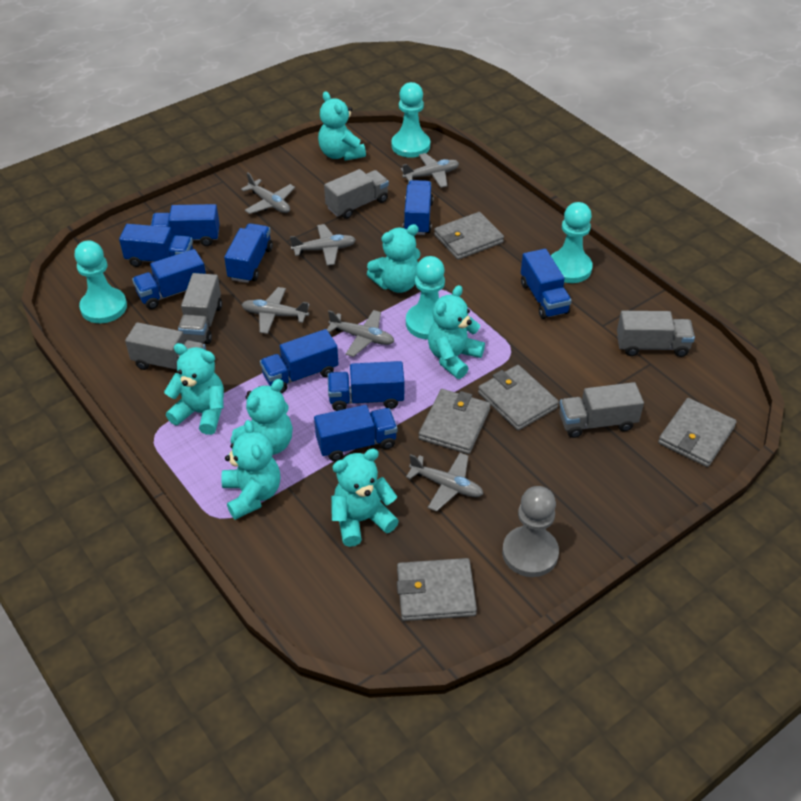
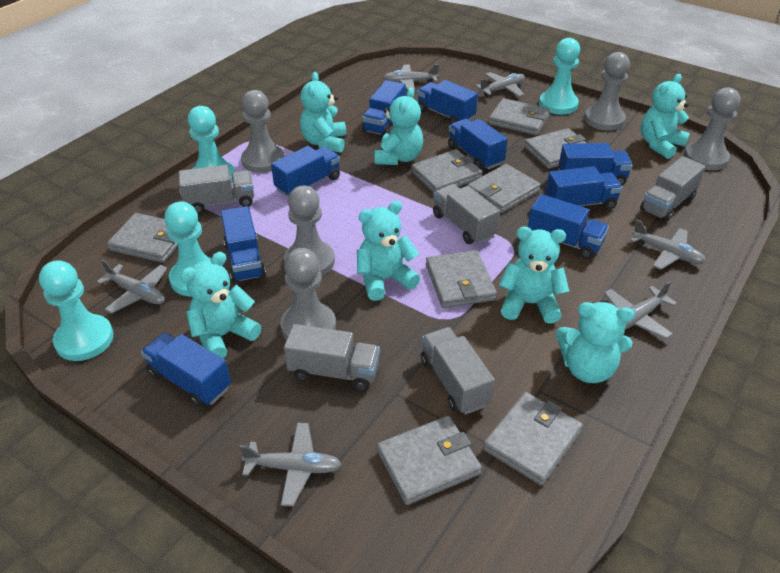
grey pawn: 1 -> 5
grey wallet: 5 -> 8

